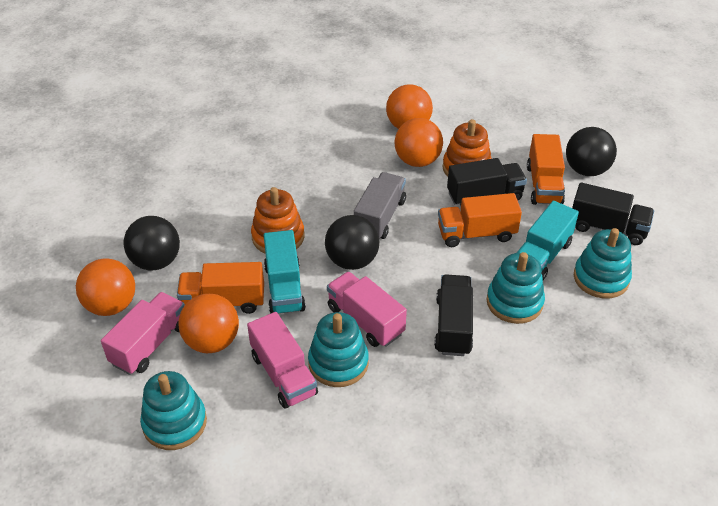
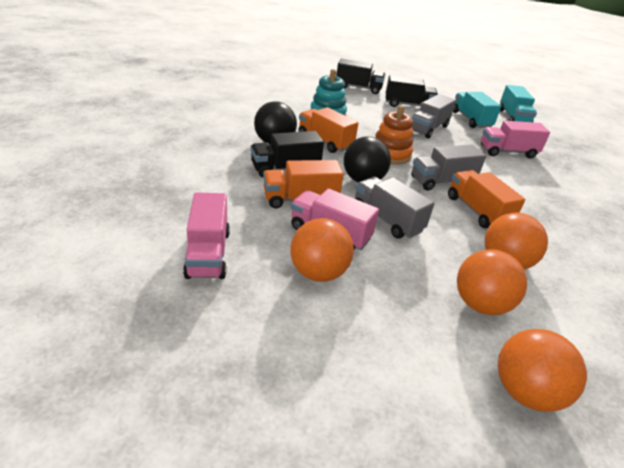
black ball: 3 -> 2
grey truck: 1 -> 3
orange stacking toy: 2 -> 1
turquoise stacking toy: 4 -> 1

